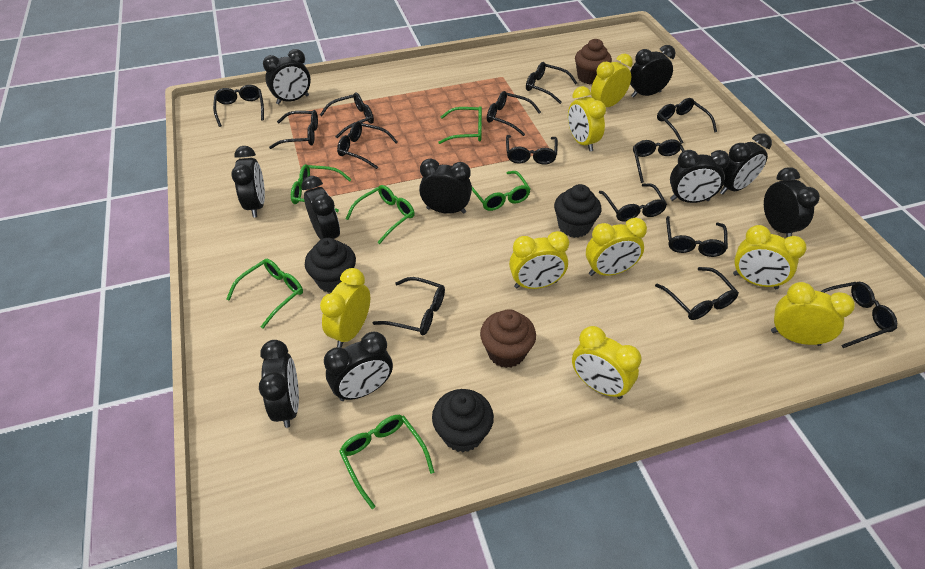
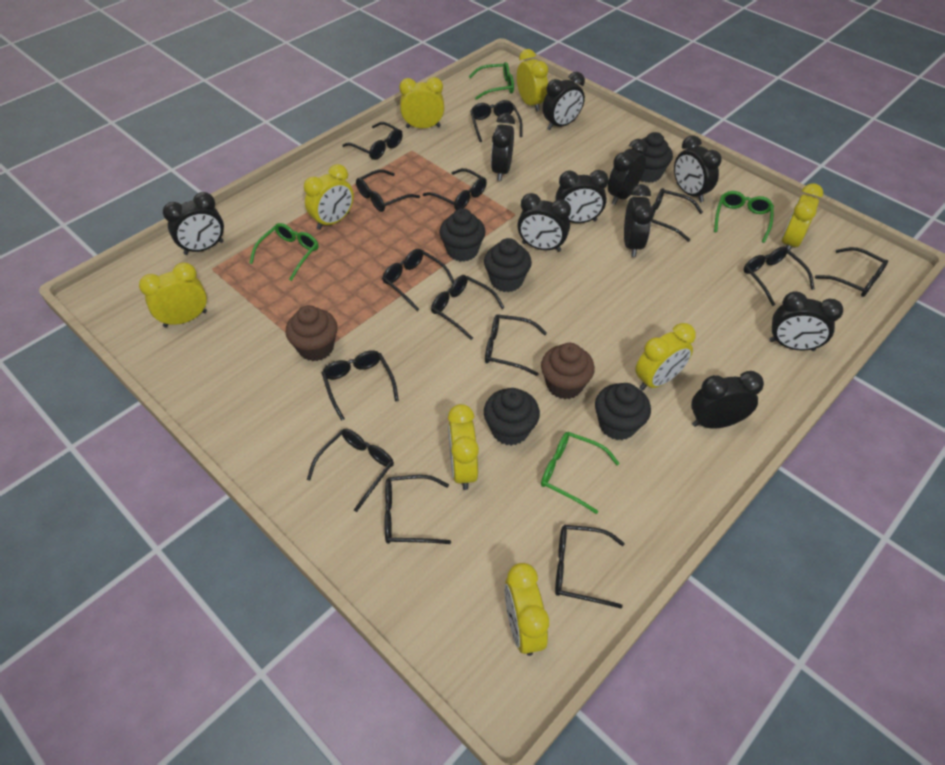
black cupcake: 3 -> 5
green glasses: 6 -> 4

